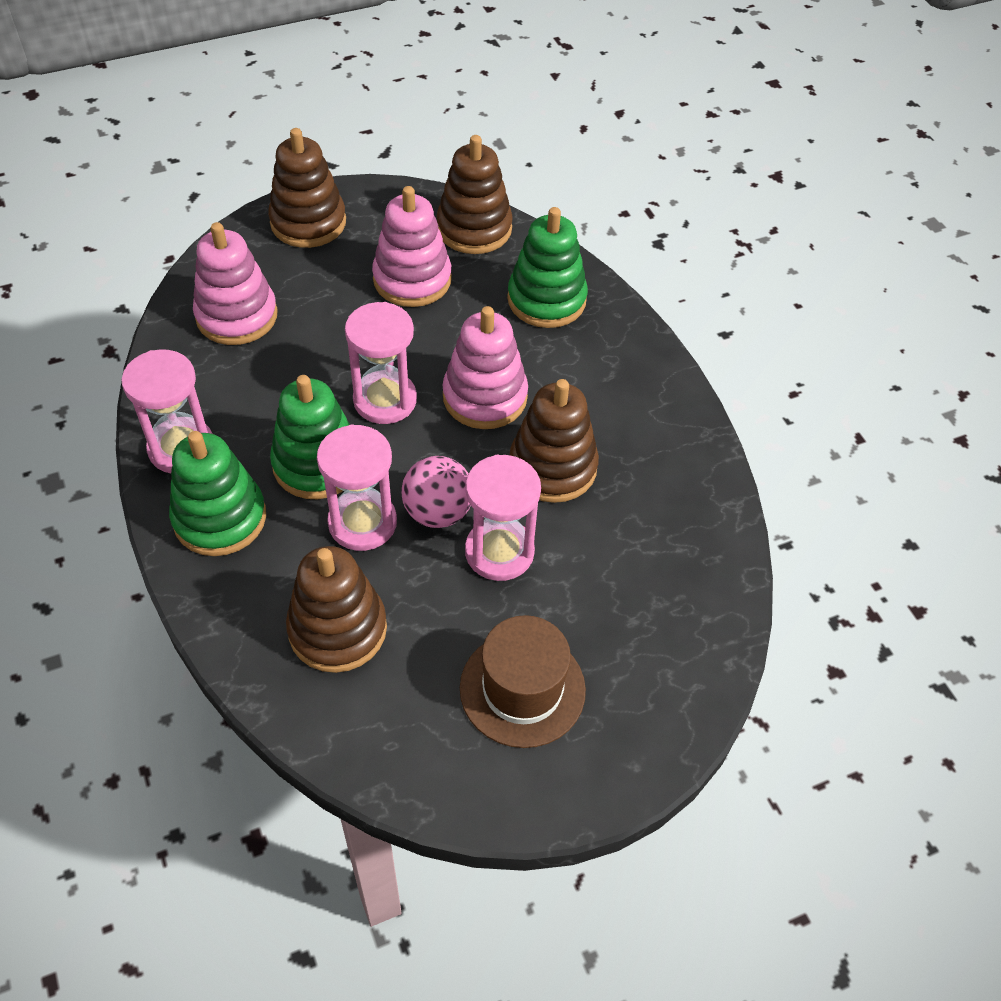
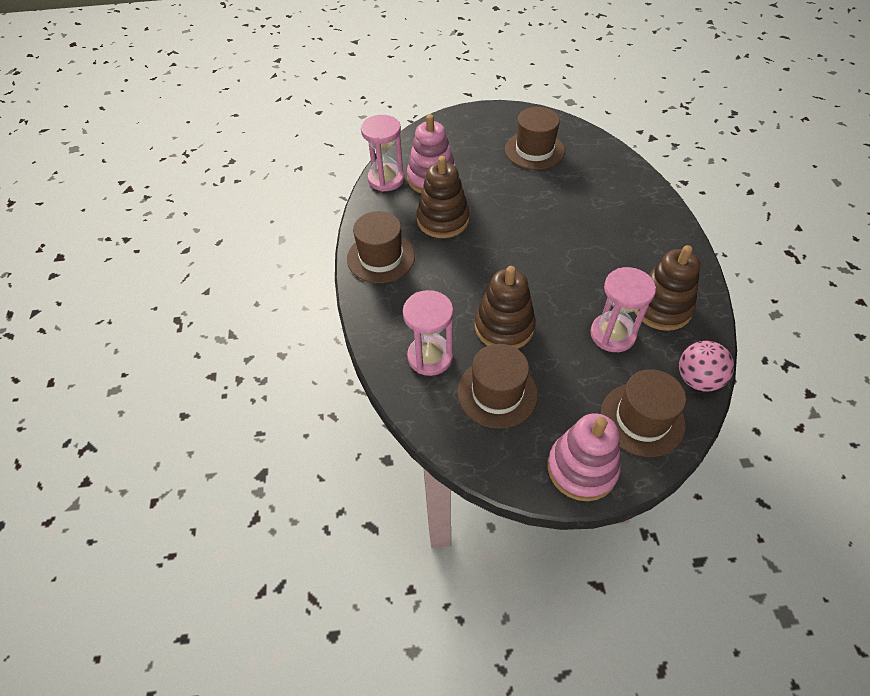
brown hat: 1 -> 4
brown stacking toy: 4 -> 3
green stacking toy: 3 -> 0
pink hourglass: 4 -> 3
pink stacking toy: 3 -> 2

